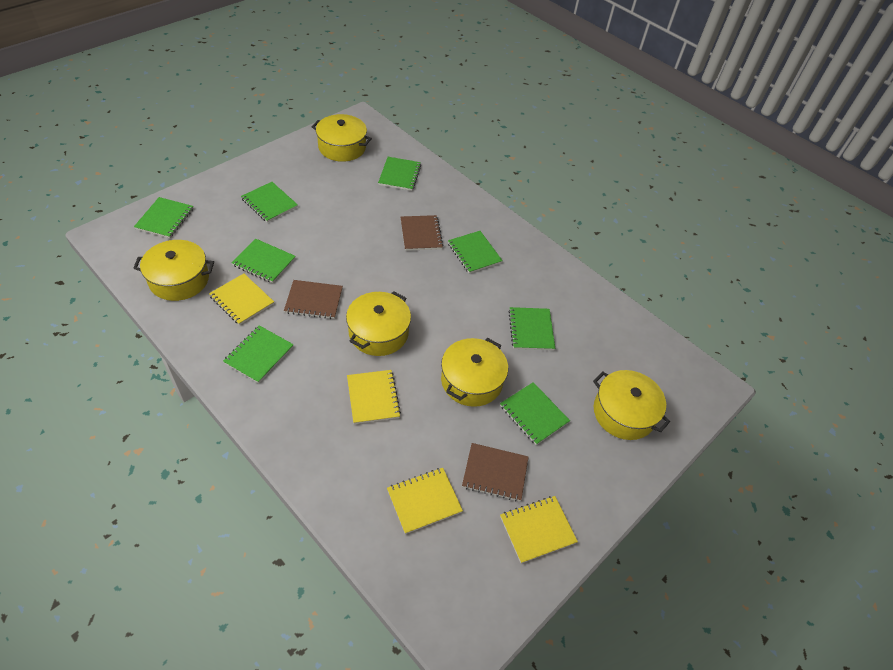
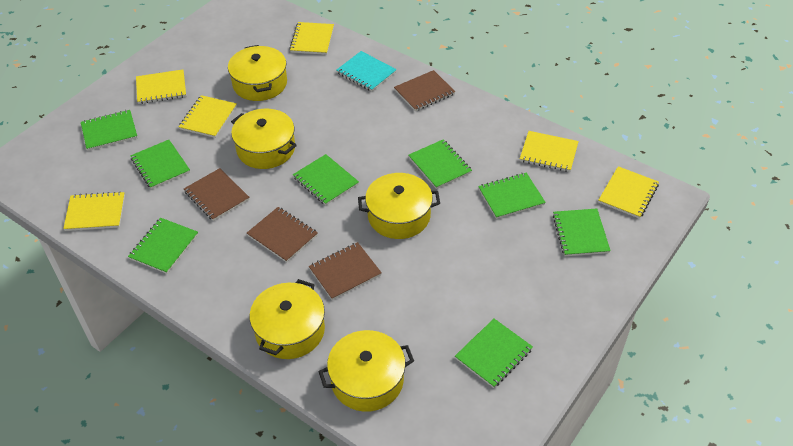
brown notebook: 3 -> 4
turquoise notebook: 0 -> 1
yellow notebook: 4 -> 6

